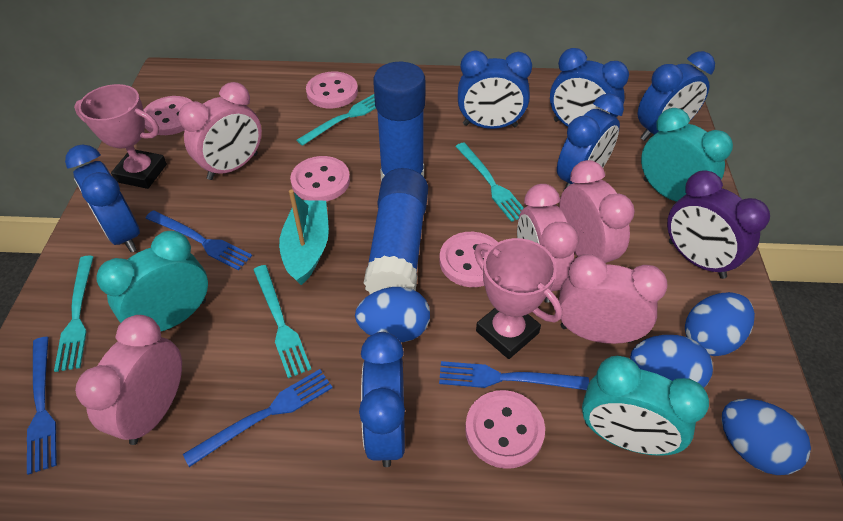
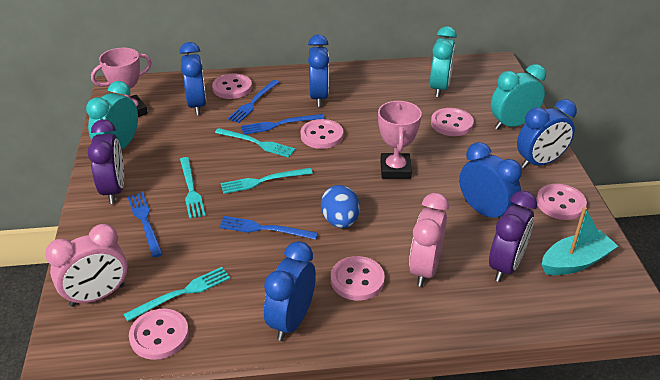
blue clock: 6 -> 5
blue egg: 4 -> 1
blue glue stick: 2 -> 0
pink button: 5 -> 6
pink clock: 5 -> 2
purple clock: 1 -> 2

